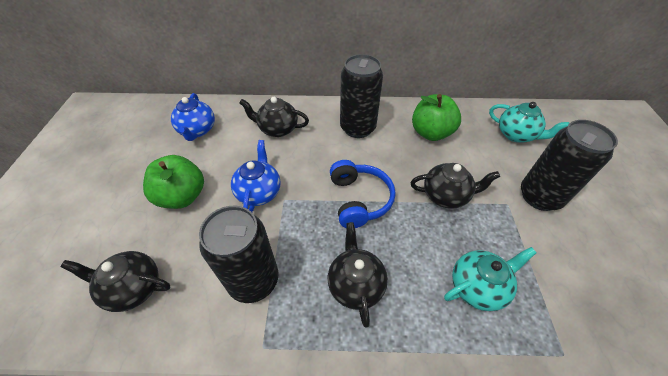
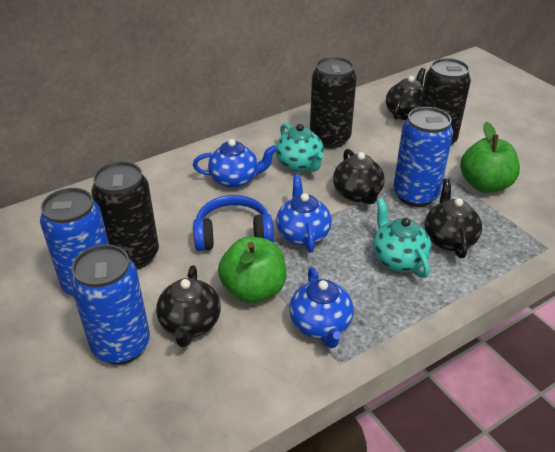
blue can: 0 -> 3
blue teapot: 2 -> 3

